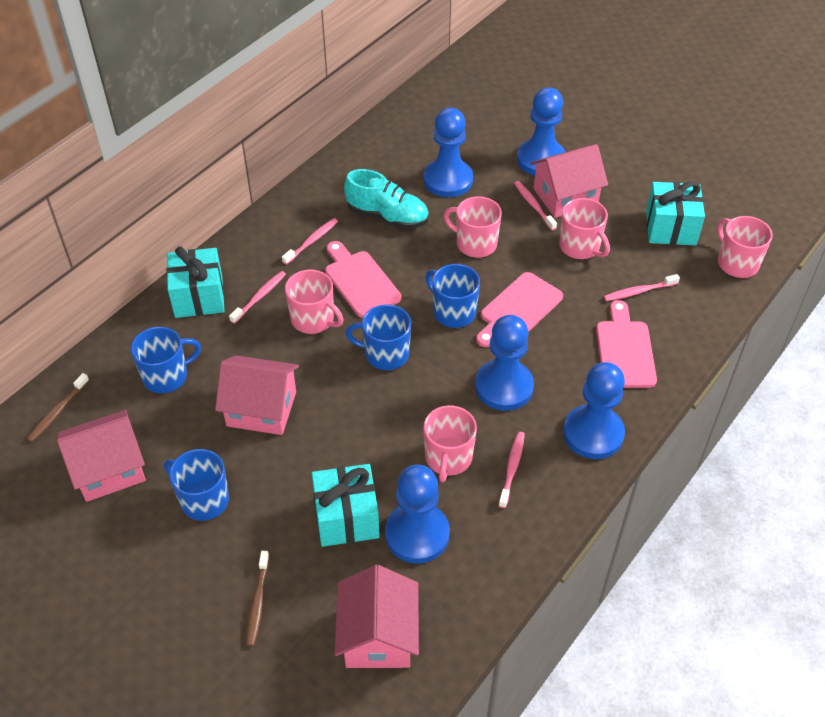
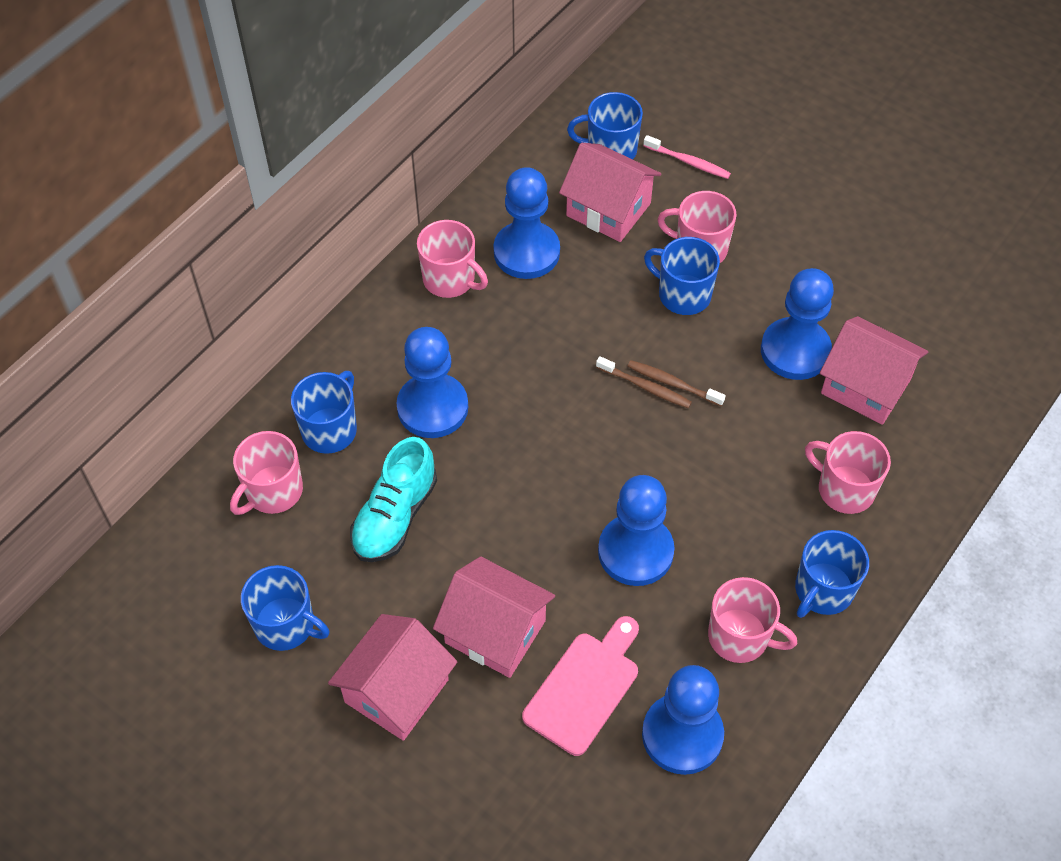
blue mug: 4 -> 5
pink cutting board: 3 -> 1
pink toothbrush: 5 -> 1
turquoise gift: 3 -> 0

